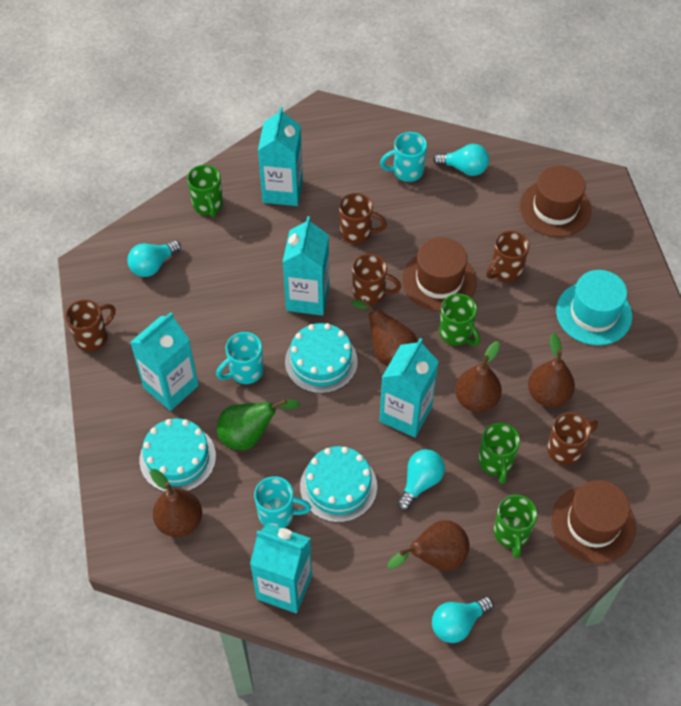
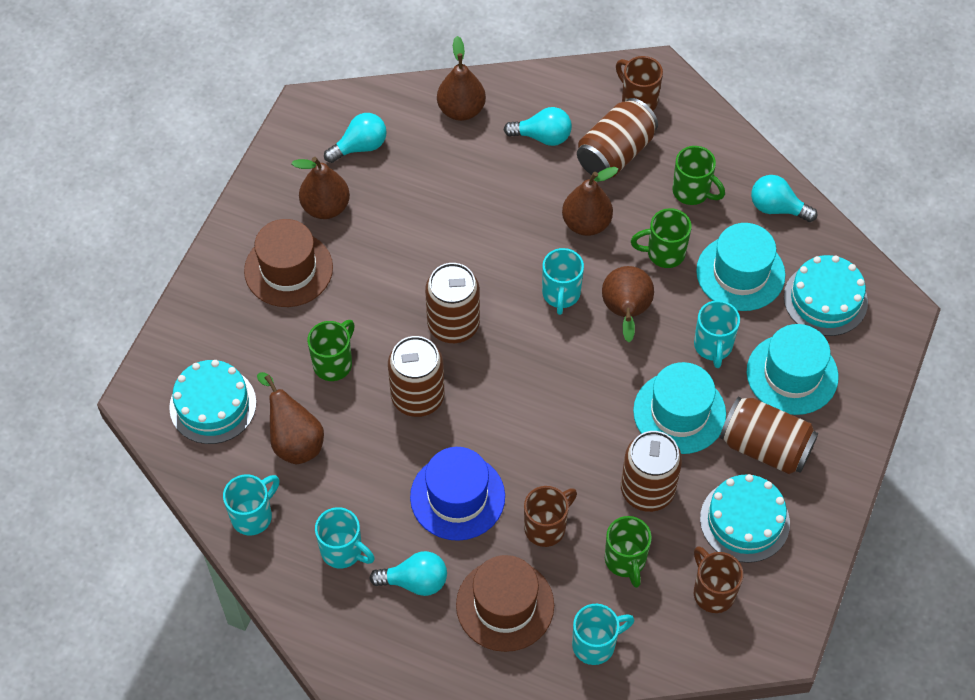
blue hat: 0 -> 1
brown can: 0 -> 5
brown hat: 3 -> 2
brown mug: 5 -> 3
green pear: 1 -> 0
turquoise carton: 5 -> 0
turquoise hat: 1 -> 3
turquoise mug: 3 -> 5

